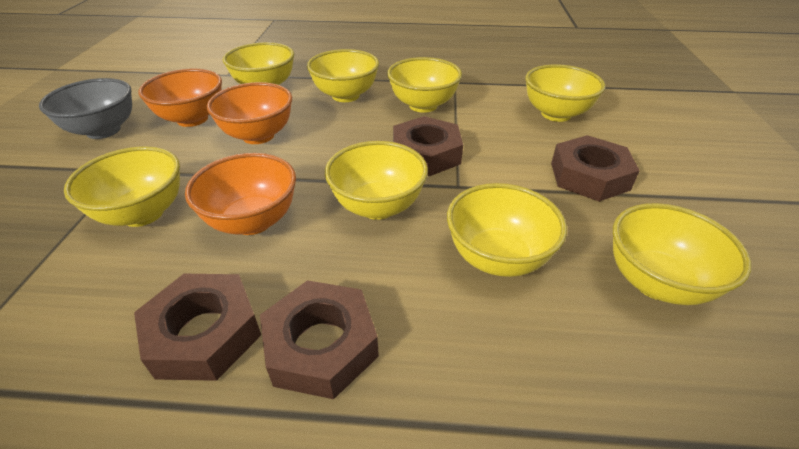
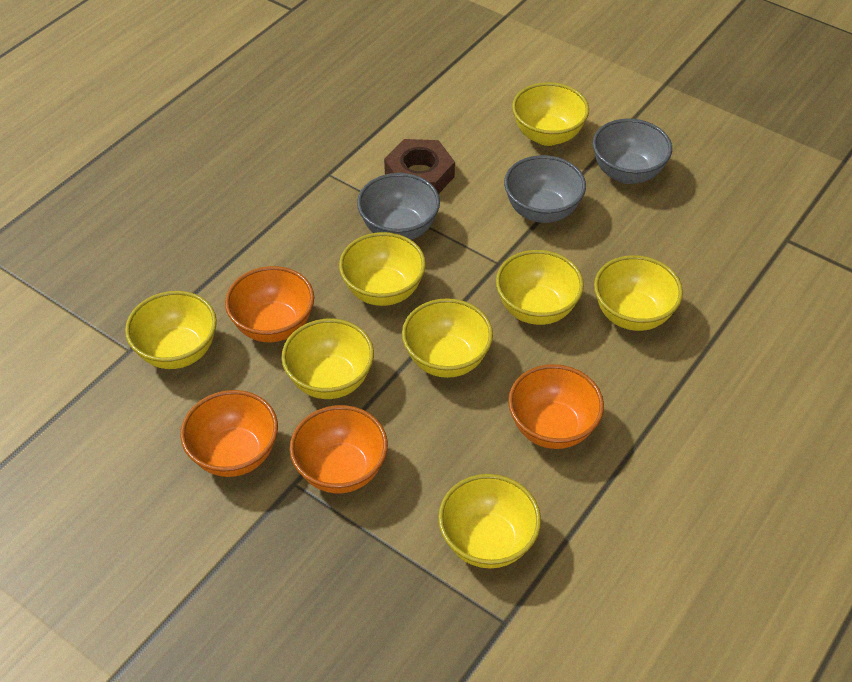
brown nut: 4 -> 1
grey bowl: 1 -> 3
orange bowl: 3 -> 4

